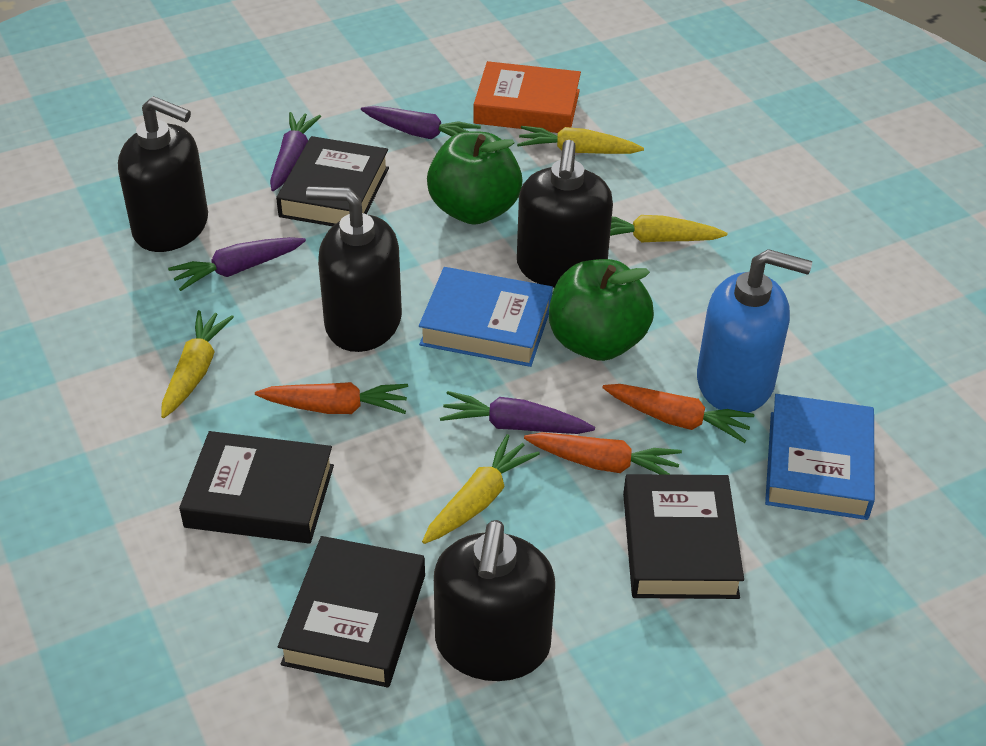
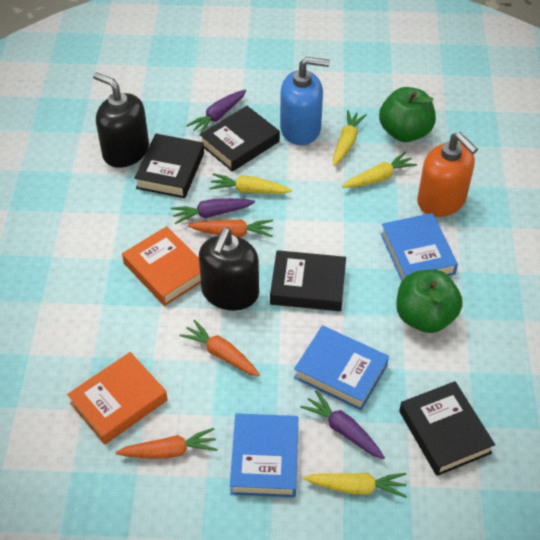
black soap dispenser: 4 -> 2
blue book: 2 -> 3
orange book: 1 -> 2
orange soap dispenser: 0 -> 1
purple carrot: 4 -> 3

